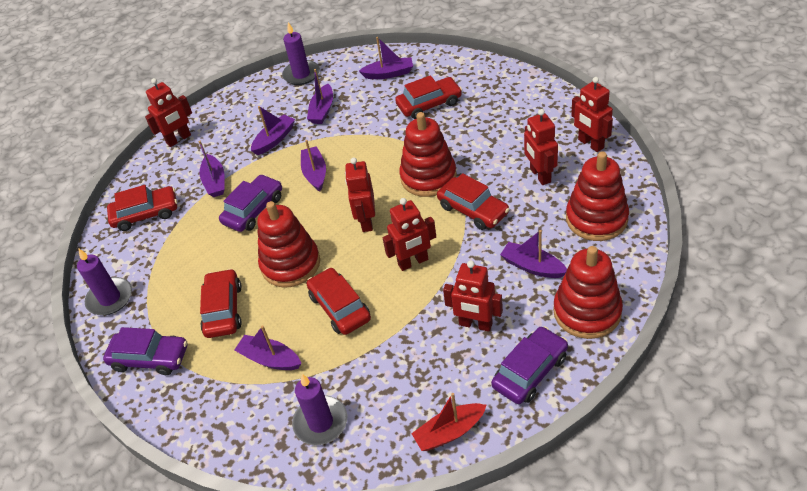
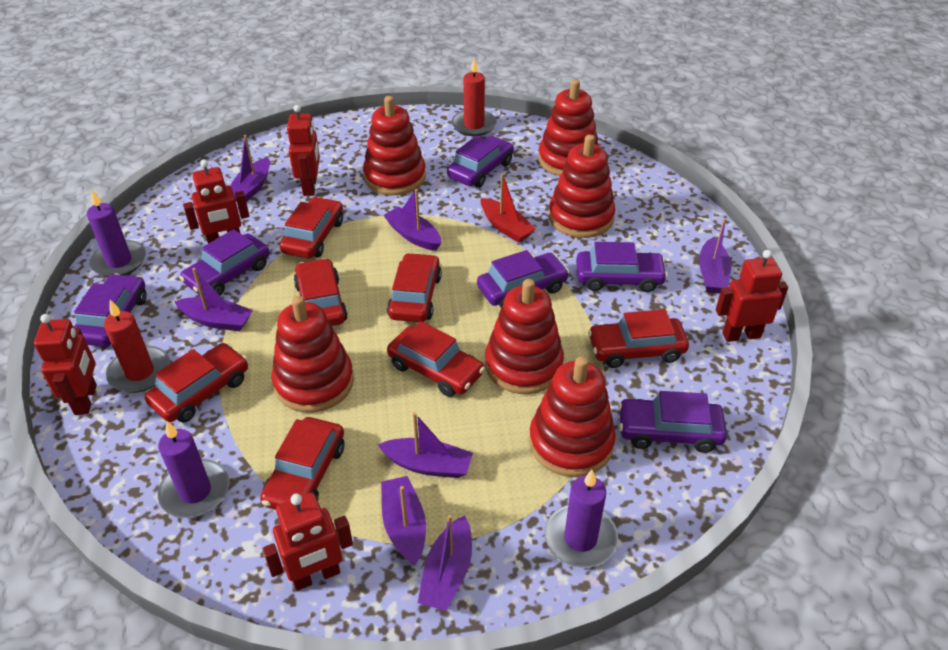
purple car: 3 -> 6
red candle: 0 -> 2
red car: 5 -> 7
red robot: 6 -> 5
red stacking toy: 4 -> 6

